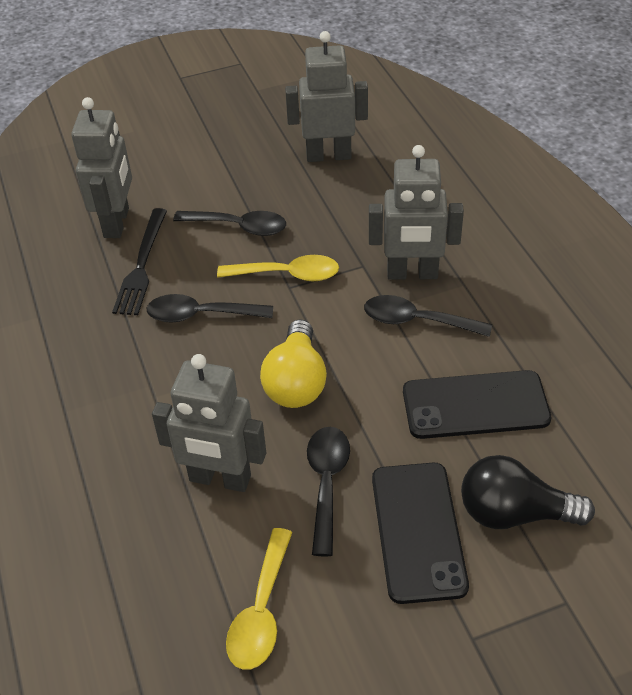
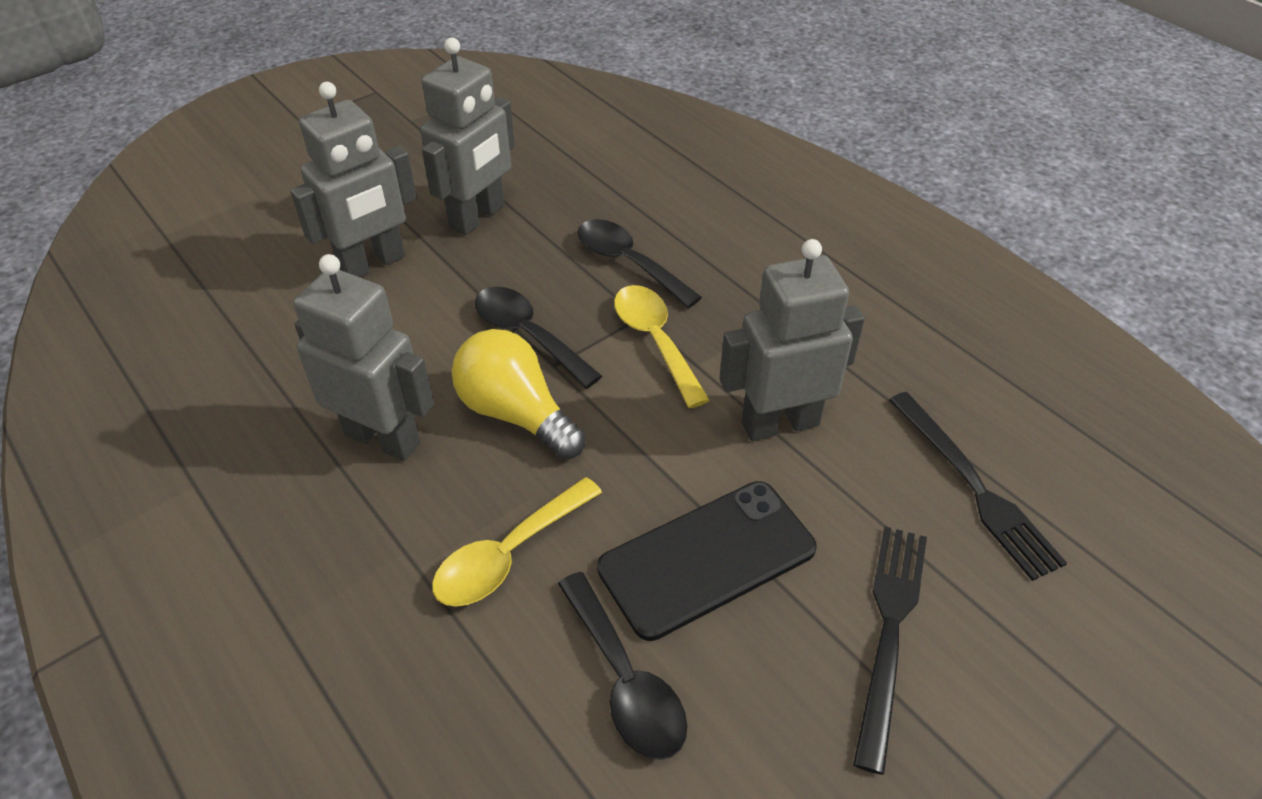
black fork: 1 -> 2
black light bulb: 1 -> 0
black phone: 2 -> 1
black spoon: 4 -> 3

